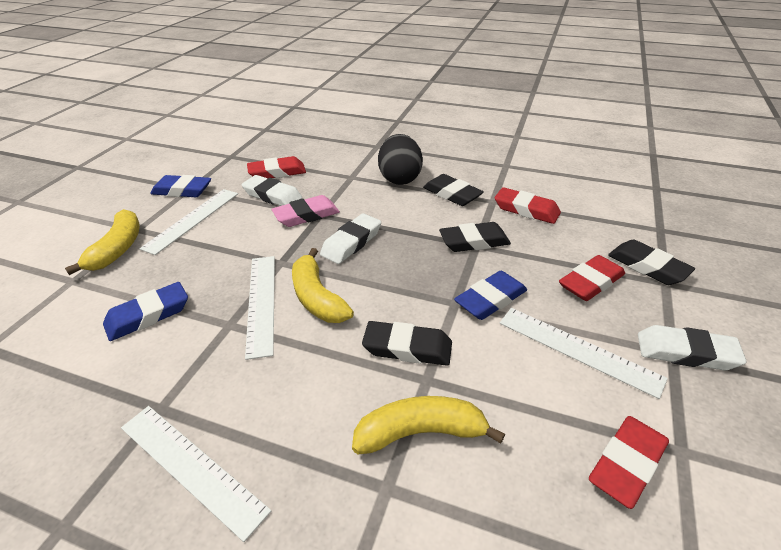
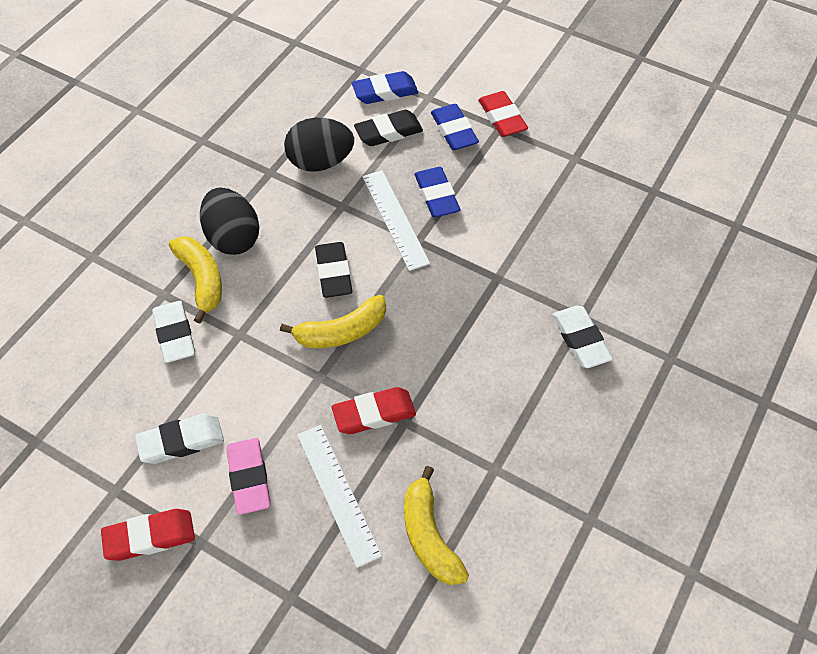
black egg: 1 -> 2
black eraser: 4 -> 2
red eraser: 4 -> 3
white ruler: 4 -> 2

